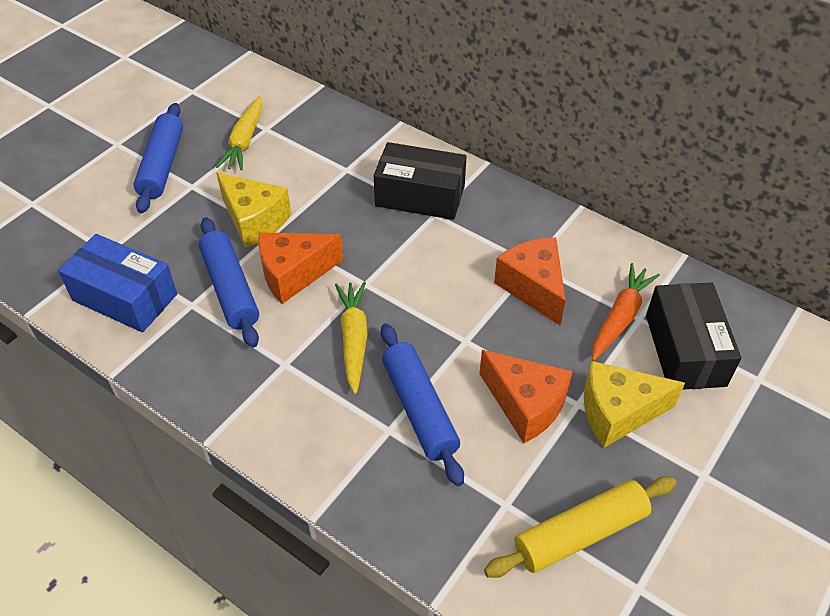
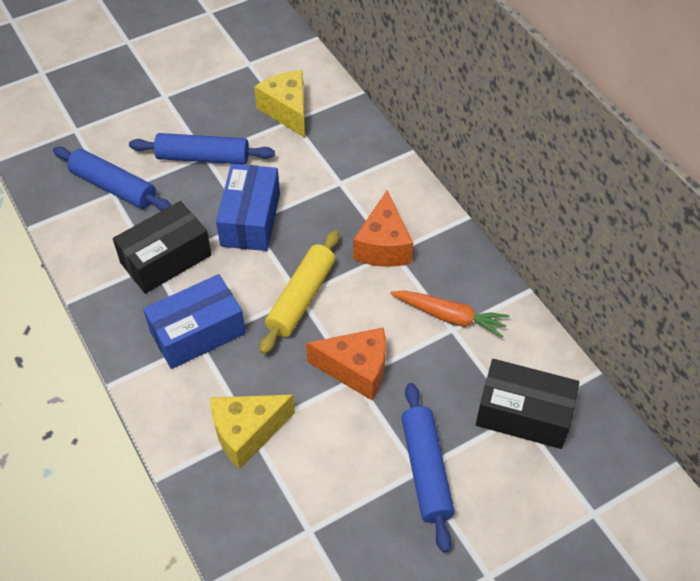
blue box: 1 -> 2
orange cheese: 3 -> 2
yellow carrot: 2 -> 0

